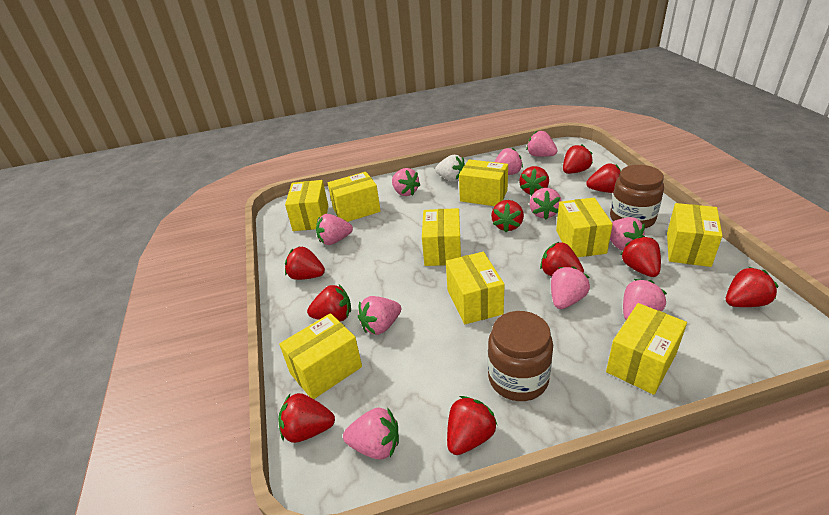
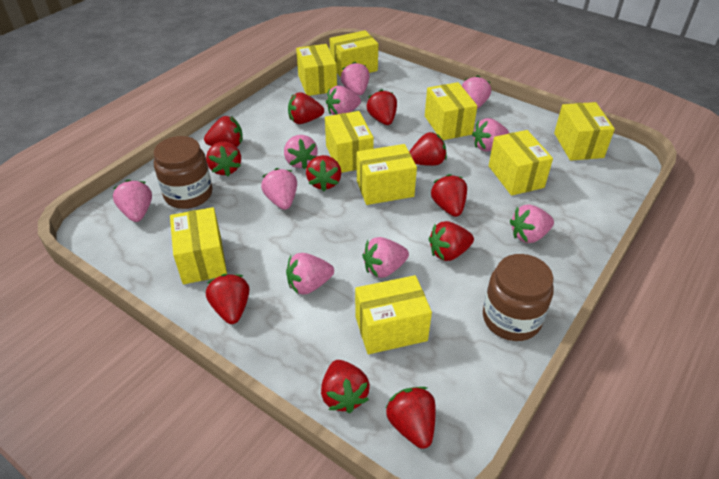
white strawberry: 1 -> 0

